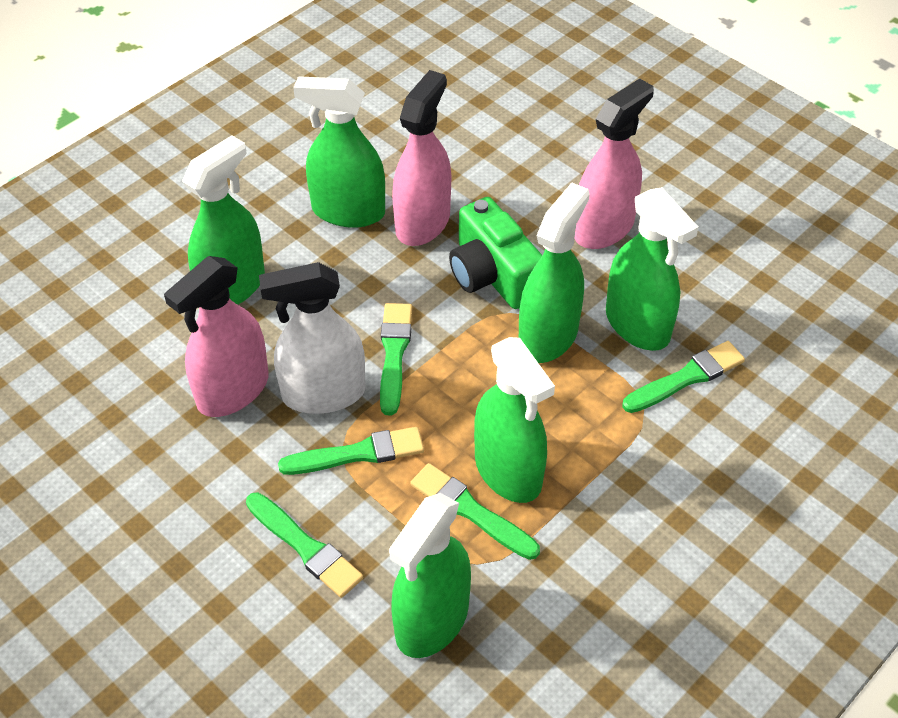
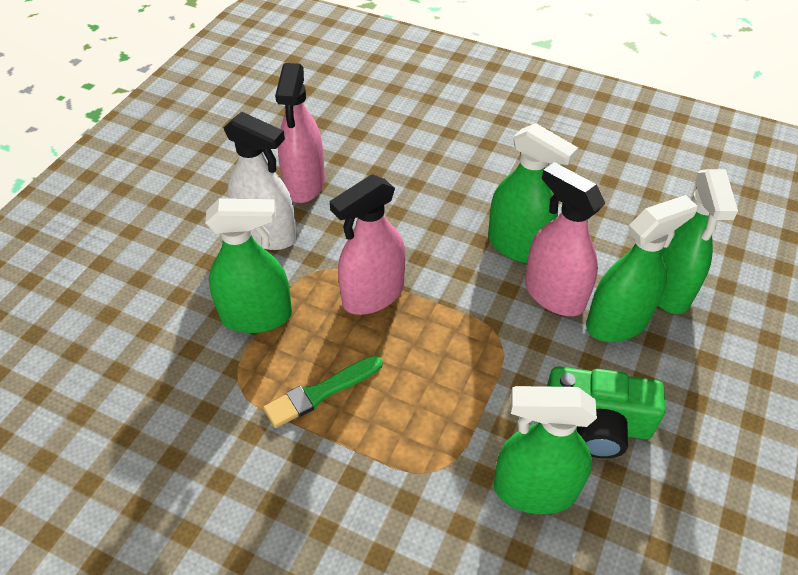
green brush: 5 -> 1
green spray bottle: 6 -> 5

